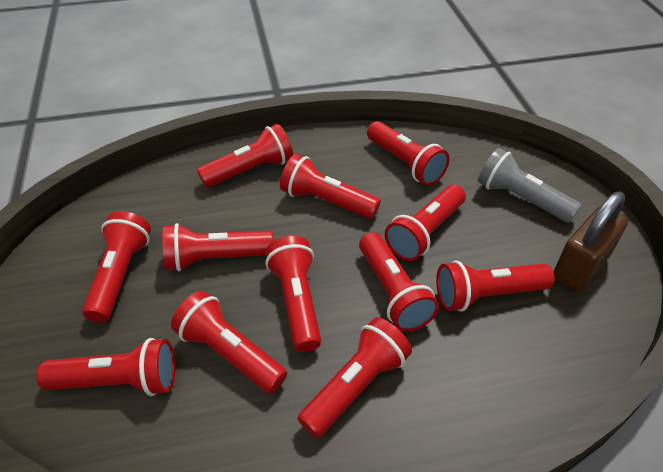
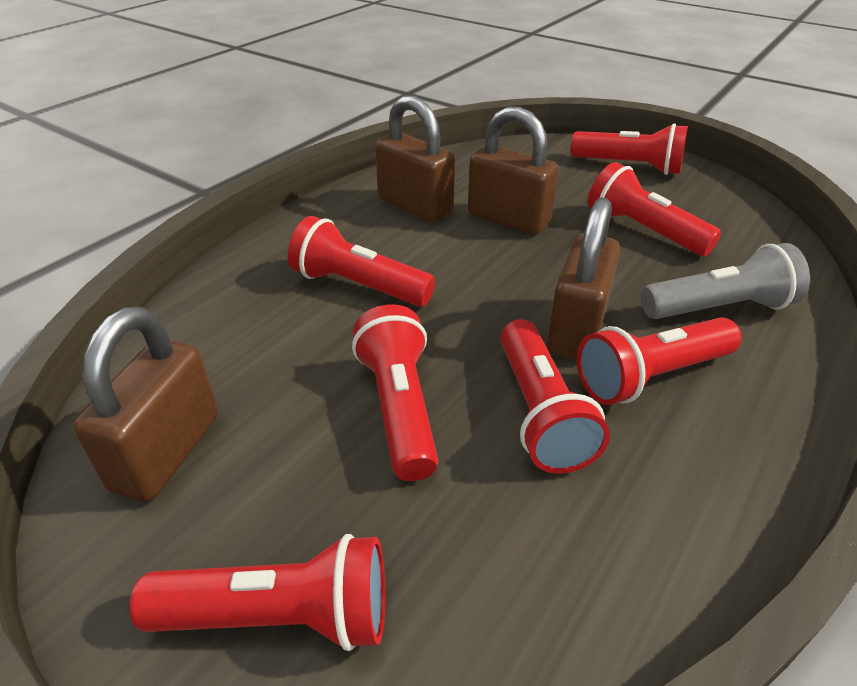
brown padlock: 1 -> 4
red flashlight: 12 -> 7

